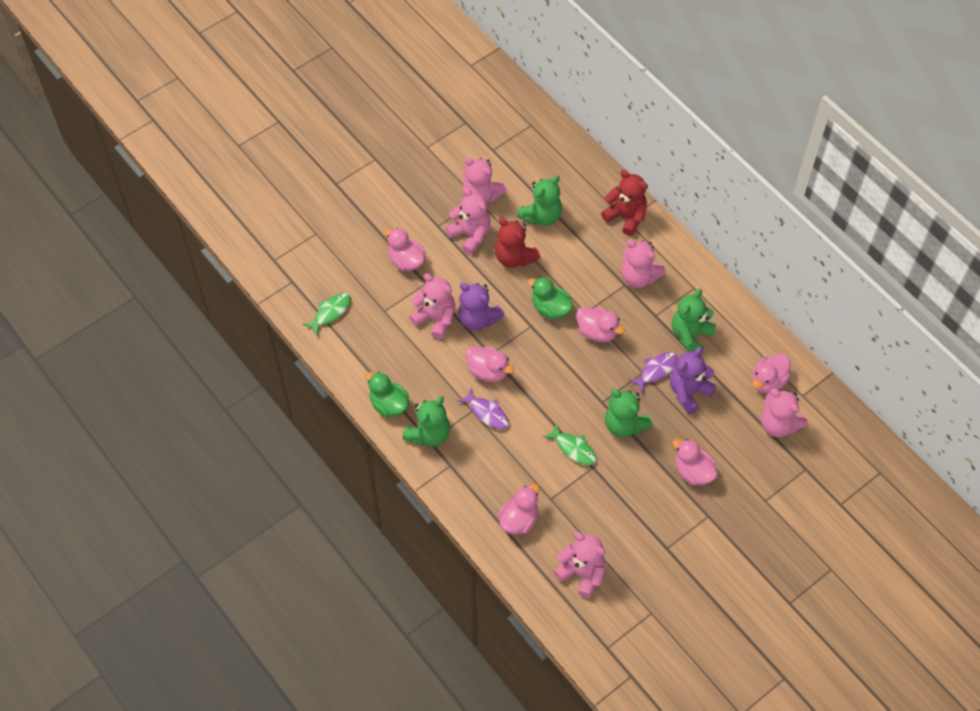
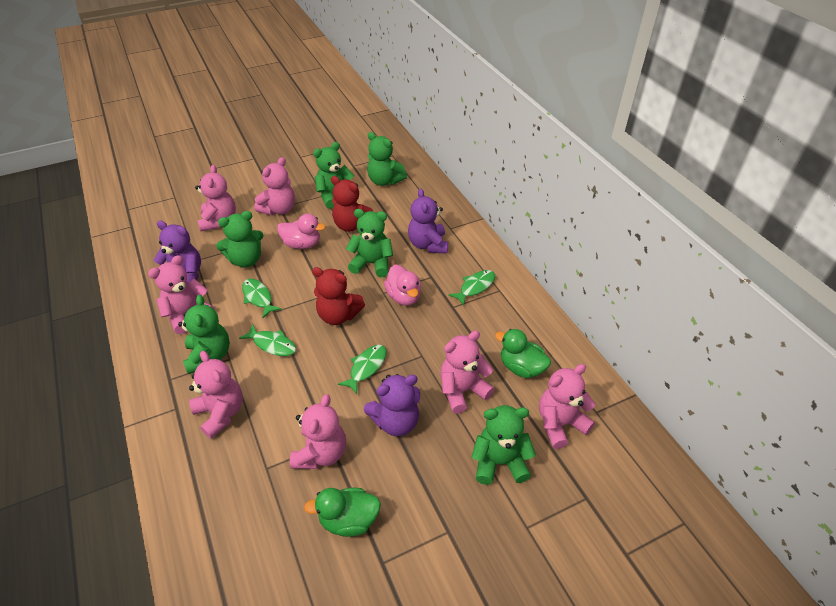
green fish: 2 -> 4
green teddy bear: 4 -> 6
pink duck: 6 -> 2
pink teddy bear: 6 -> 7
purple fish: 2 -> 0
purple teddy bear: 2 -> 3

